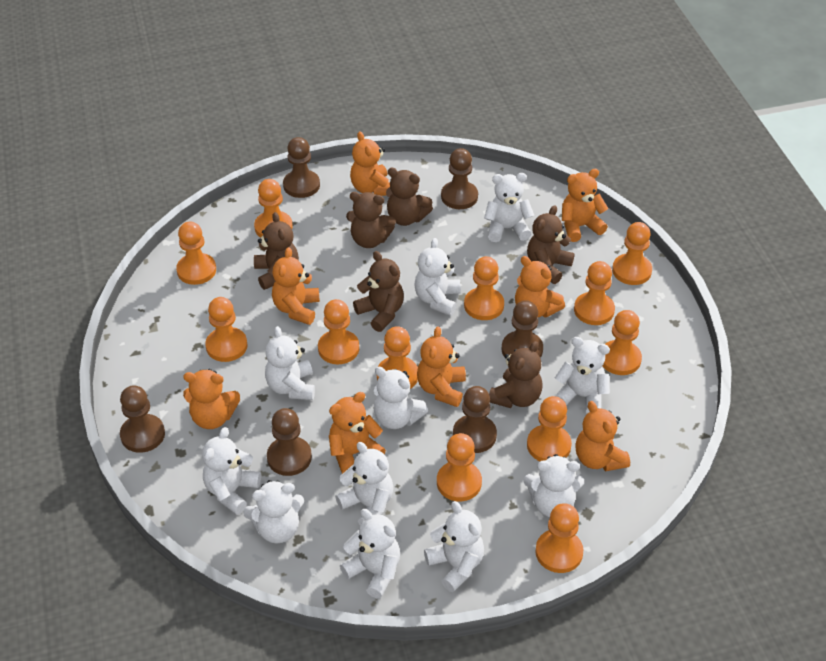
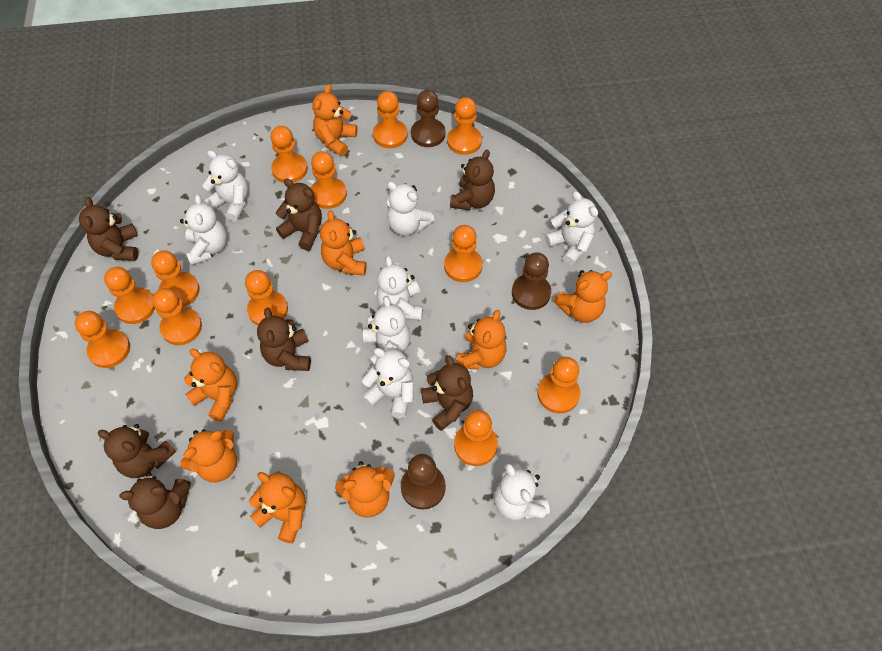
brown pawn: 6 -> 3
brown teddy bear: 6 -> 7
white teddy bear: 11 -> 8

